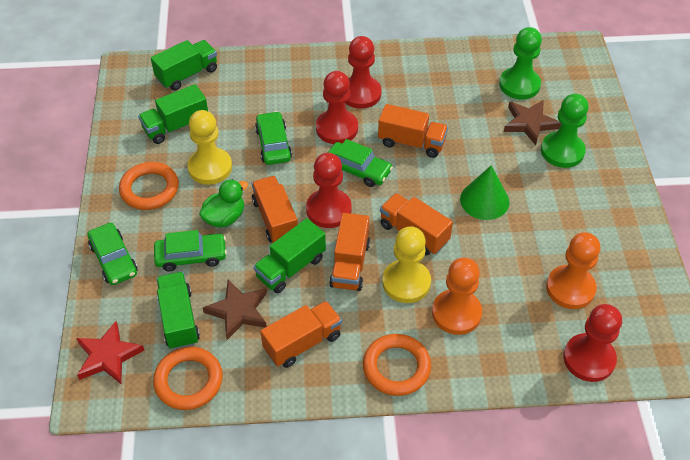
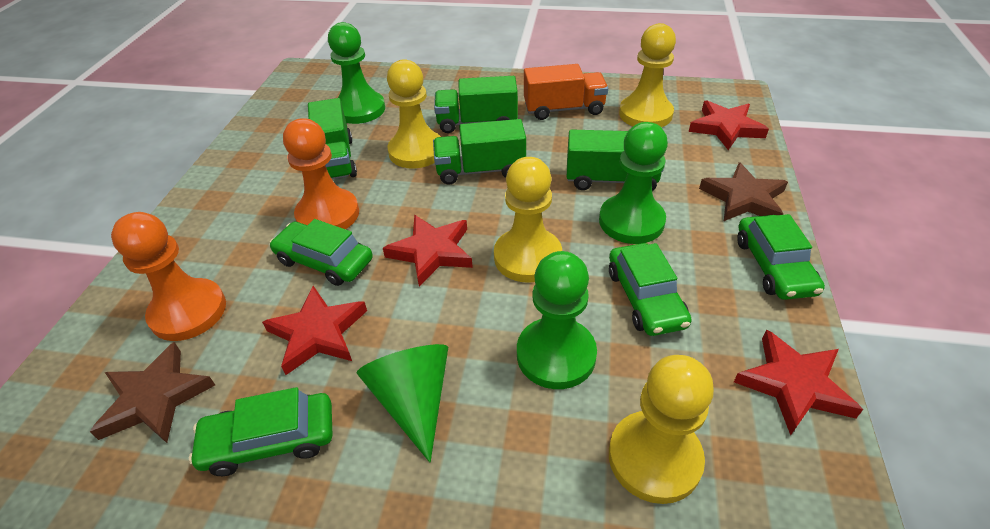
green duck: 1 -> 0
green pawn: 2 -> 3
orange ring: 3 -> 0
orange truck: 5 -> 1
red pawn: 4 -> 0
red star: 1 -> 4
yellow pawn: 2 -> 4

